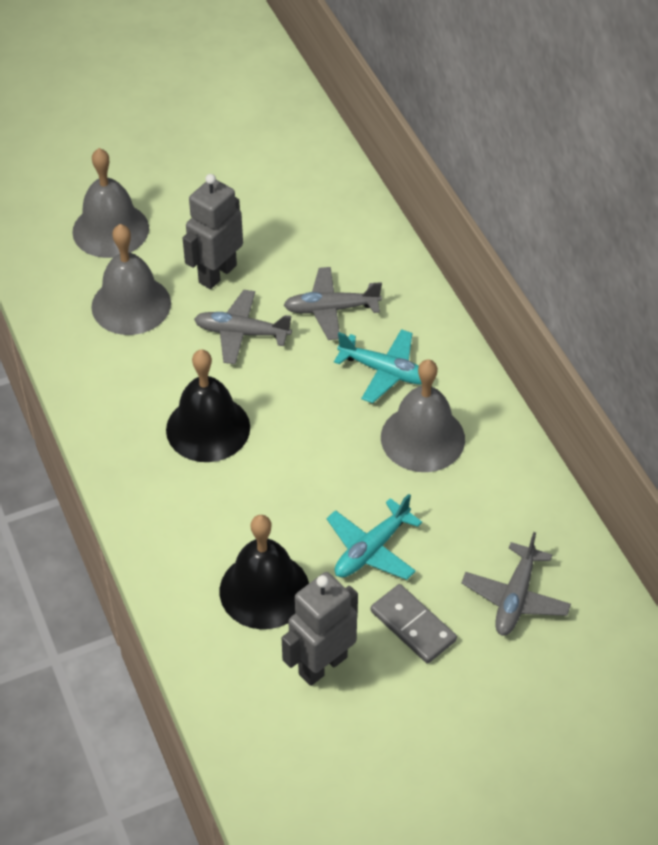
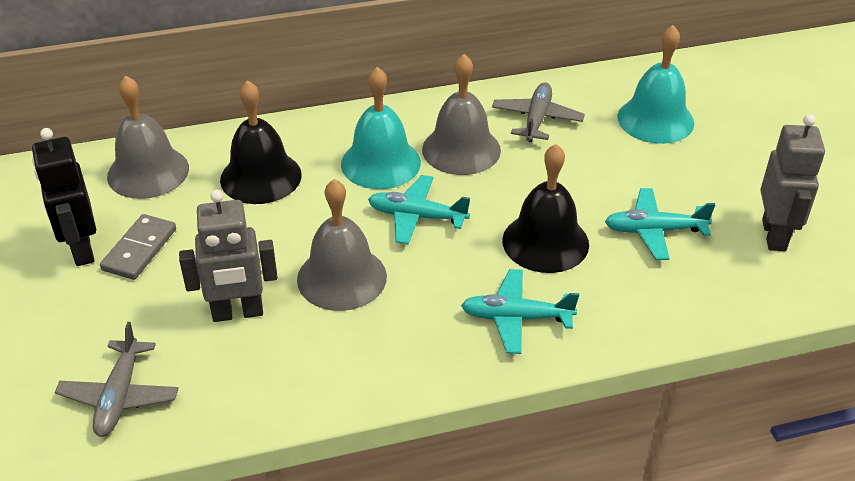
black robot: 0 -> 1
grey plane: 3 -> 2
turquoise bell: 0 -> 2
turquoise plane: 2 -> 3

